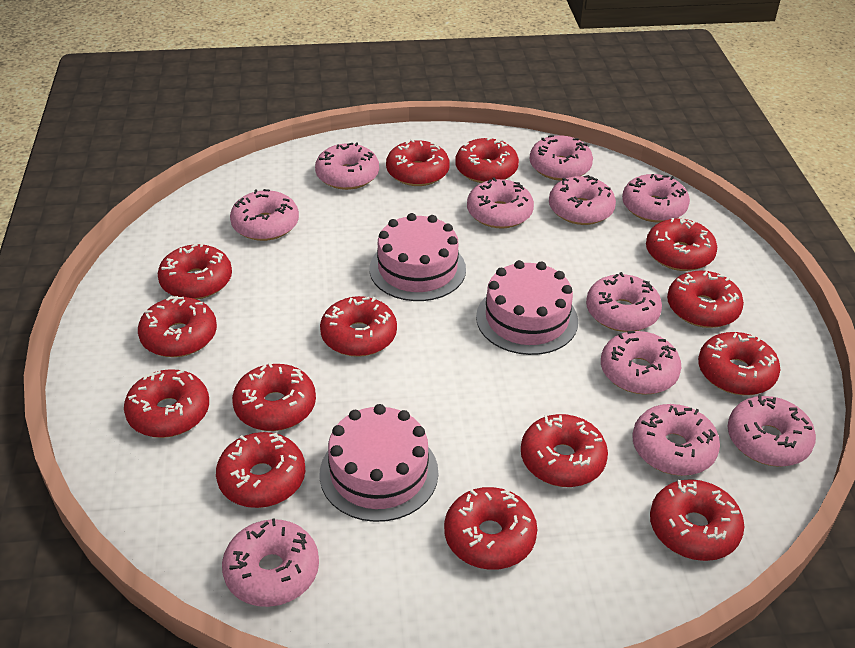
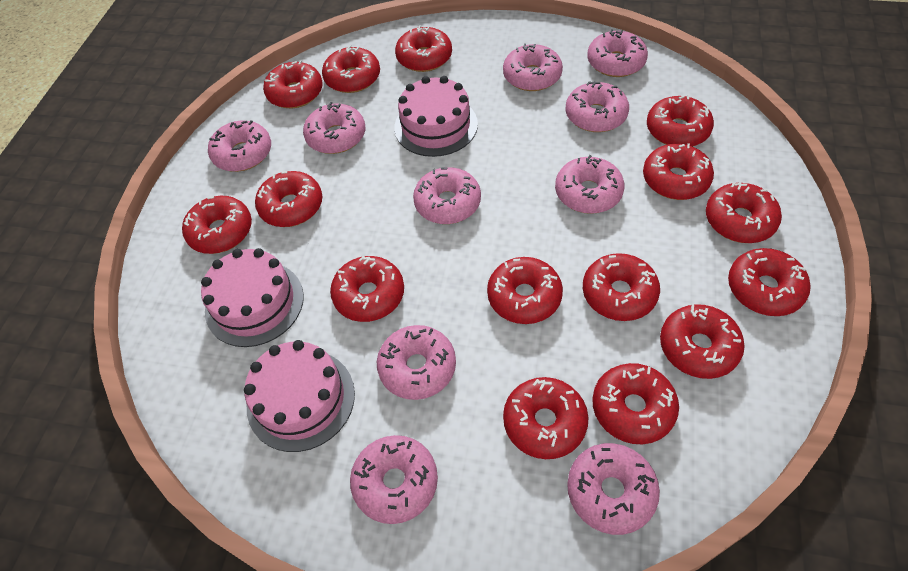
pink donut: 11 -> 10
red donut: 14 -> 15

